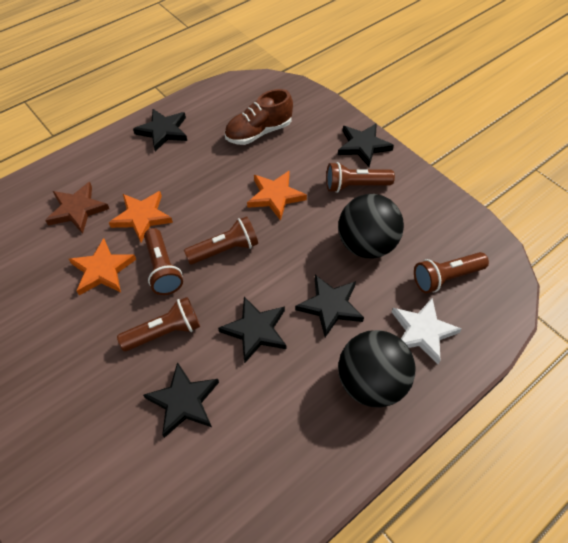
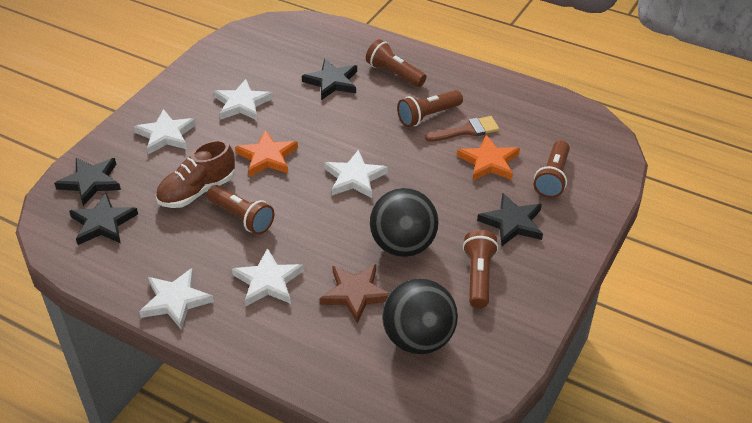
black star: 5 -> 4
brown brush: 0 -> 1
orange star: 3 -> 2
white star: 1 -> 5

